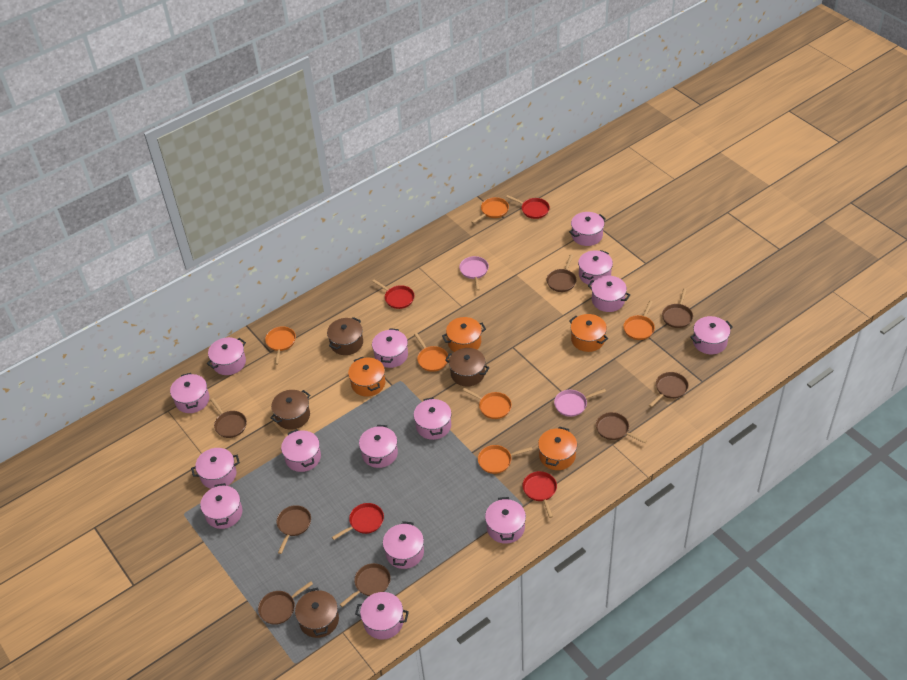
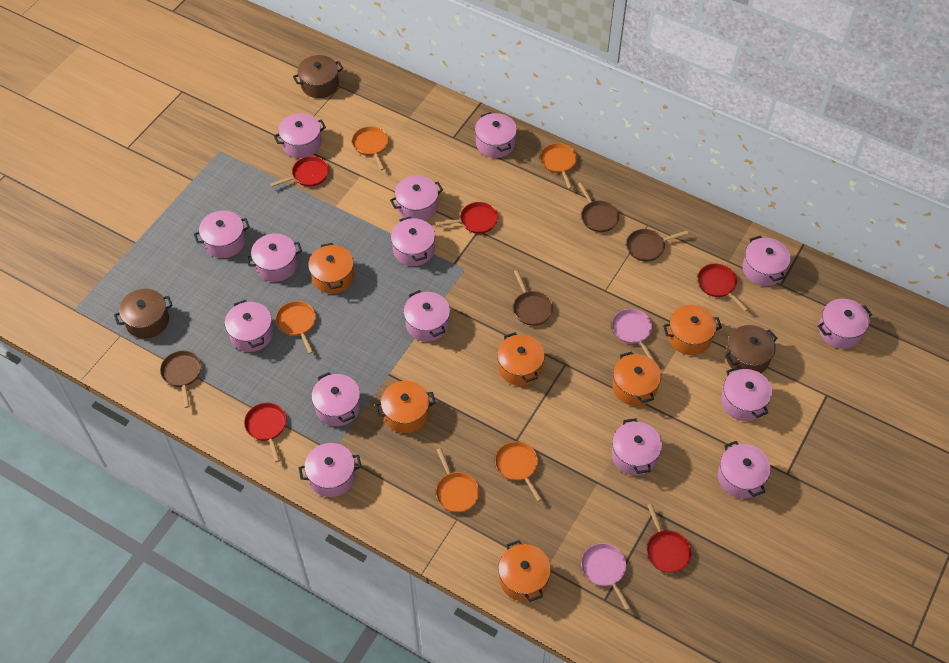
brown pan: 8 -> 4
brown pot: 4 -> 3
orange pan: 6 -> 5
orange pot: 4 -> 6
red pan: 4 -> 5

